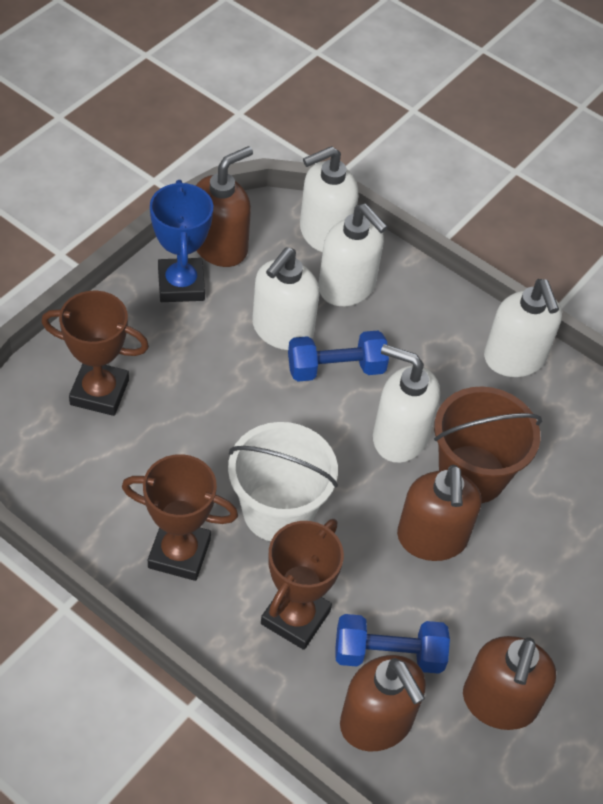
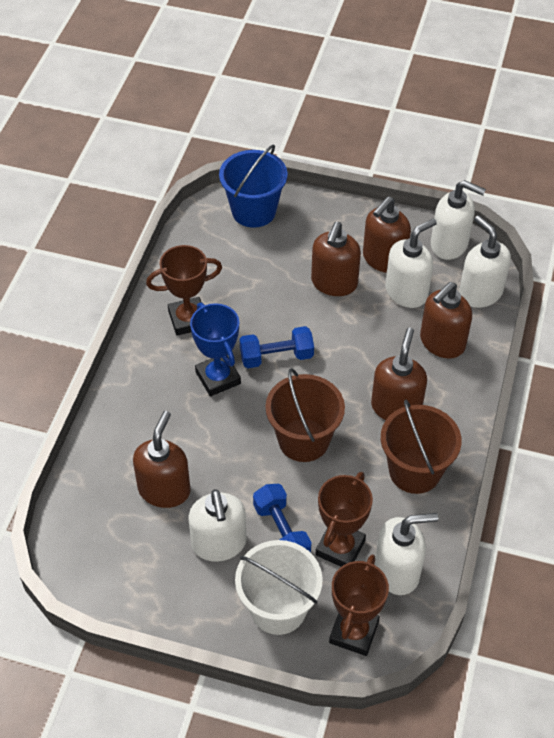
blue bucket: 0 -> 1
brown bucket: 1 -> 2
brown soap dispenser: 4 -> 5

